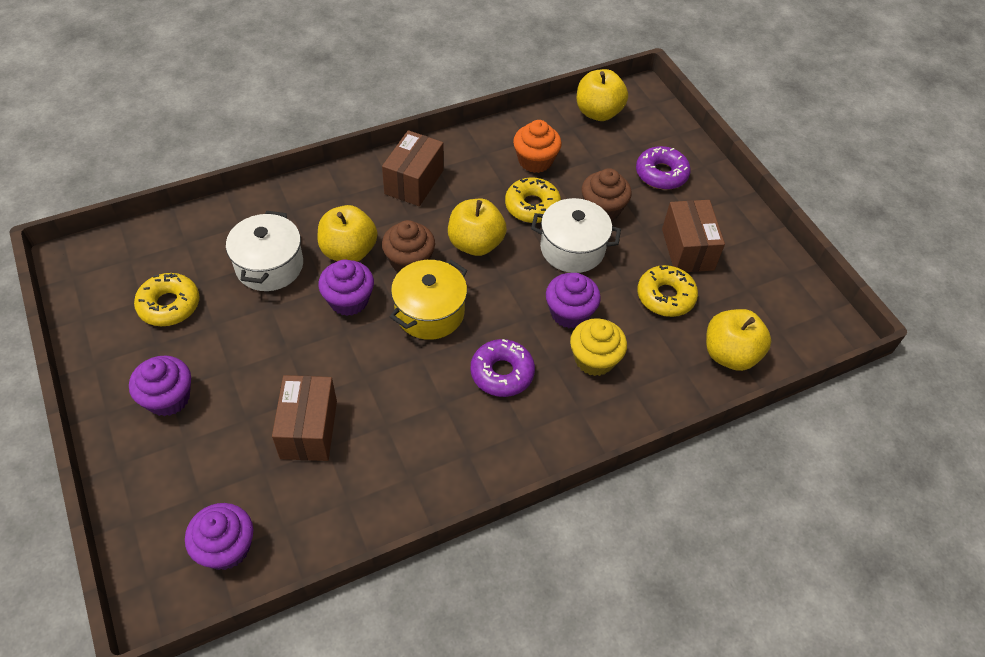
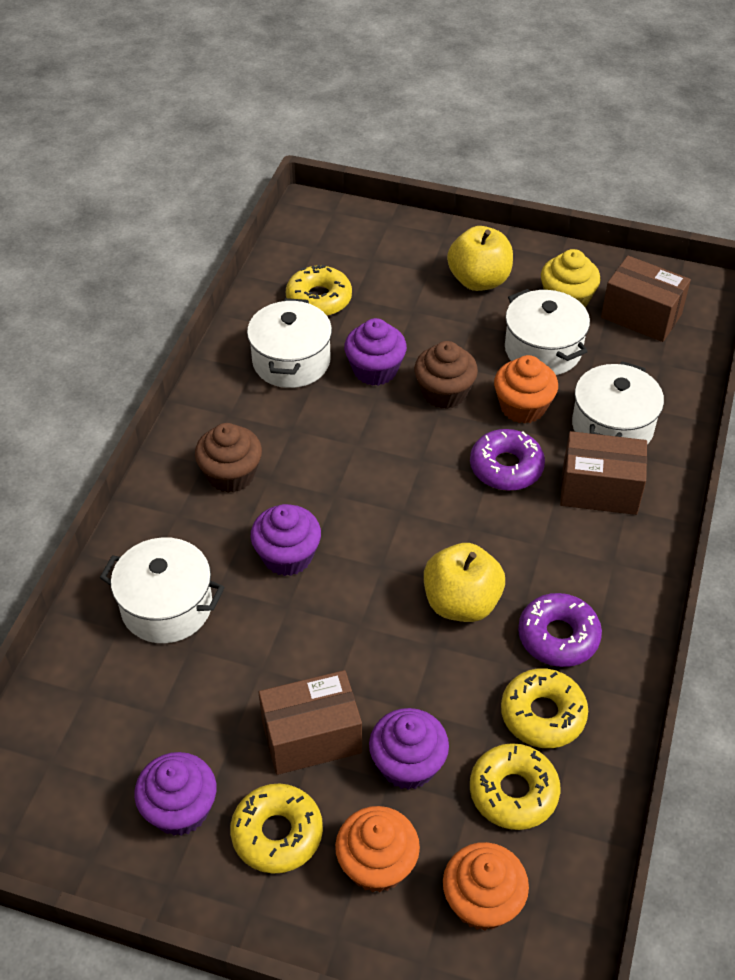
orange cupcake: 1 -> 3
white pot: 2 -> 4
yellow apple: 4 -> 2
yellow donut: 3 -> 4
yellow pot: 1 -> 0

